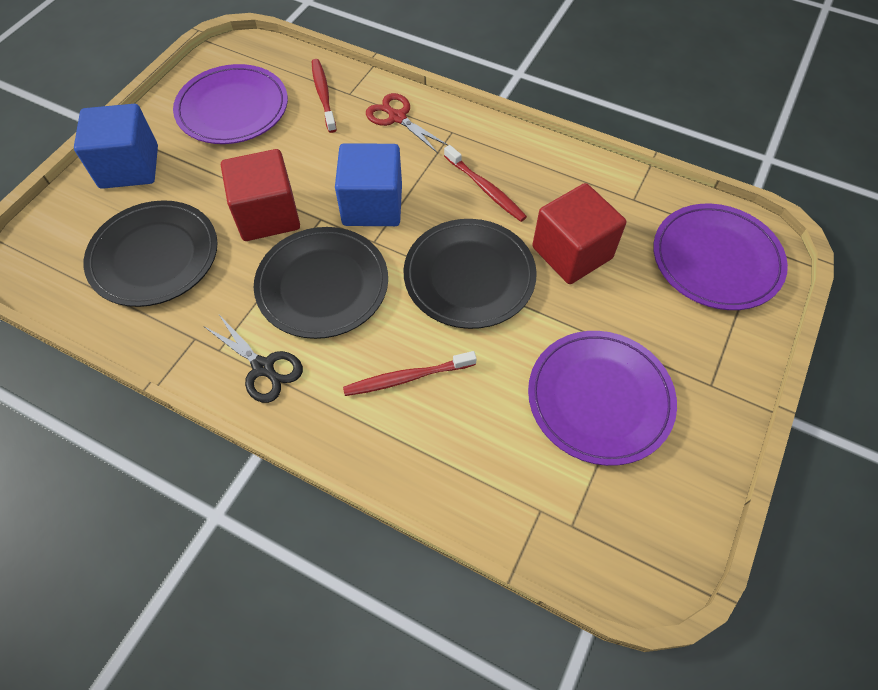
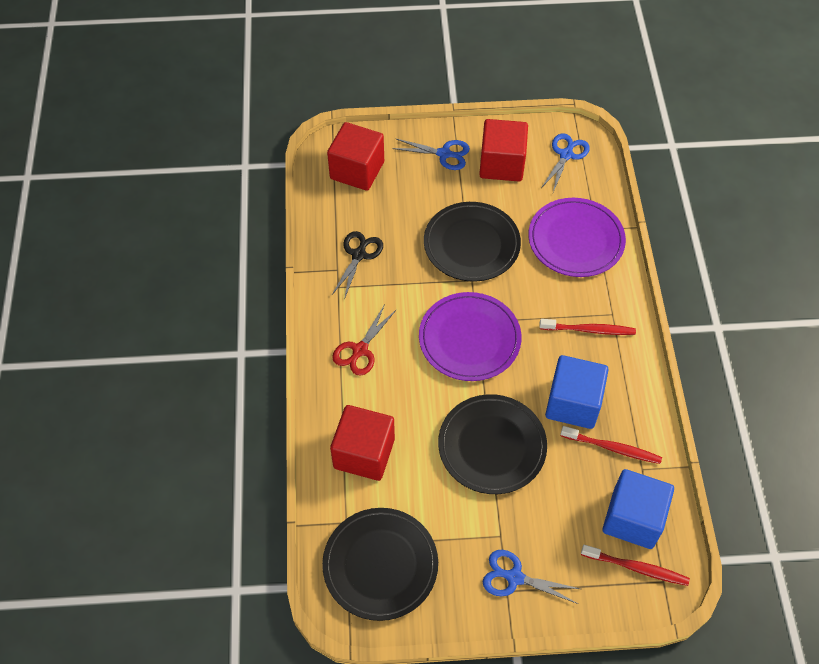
blue scissors: 0 -> 3
purple plate: 3 -> 2
red cube: 2 -> 3

